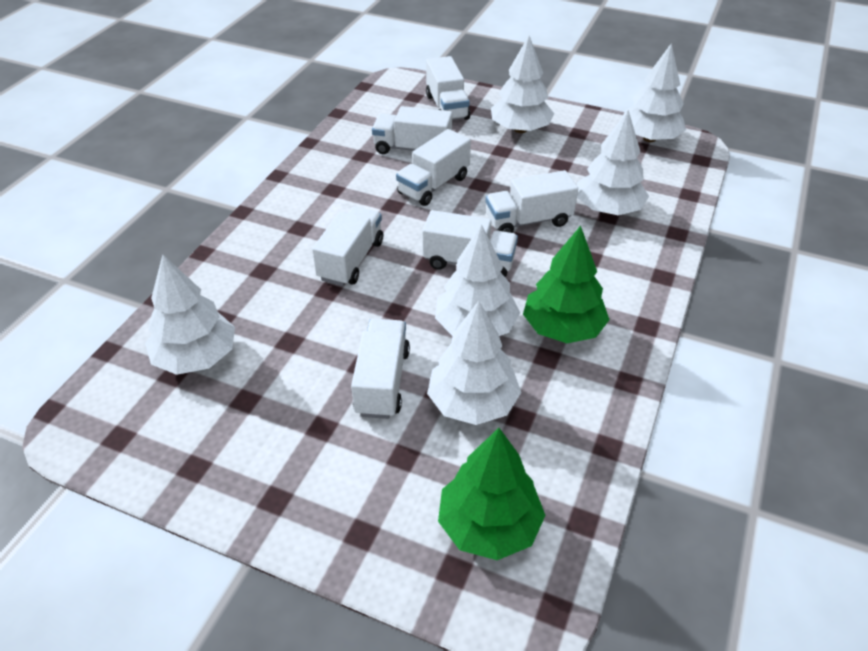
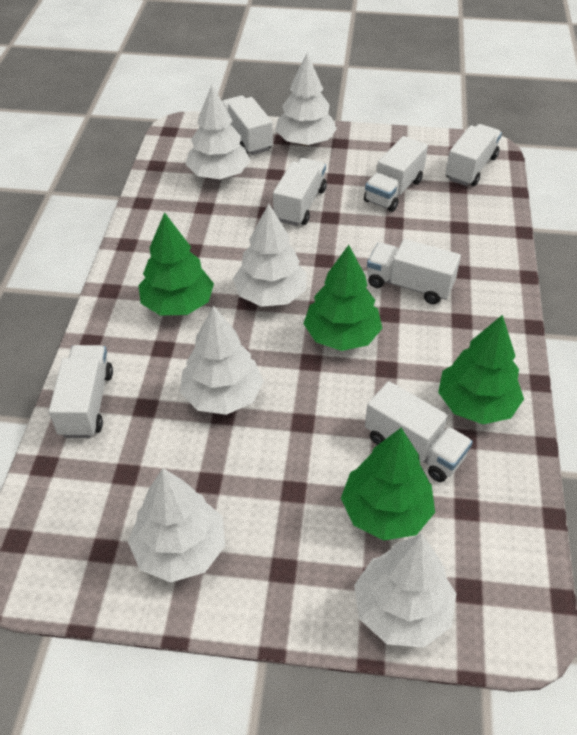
green tree: 2 -> 4

